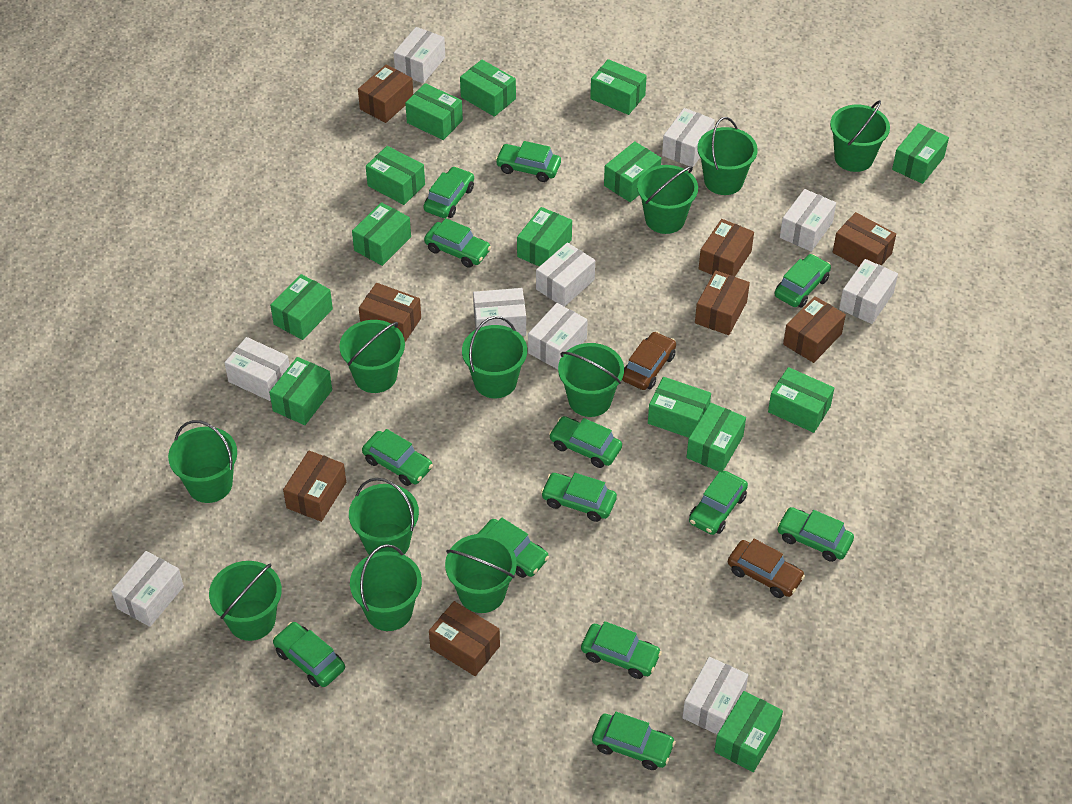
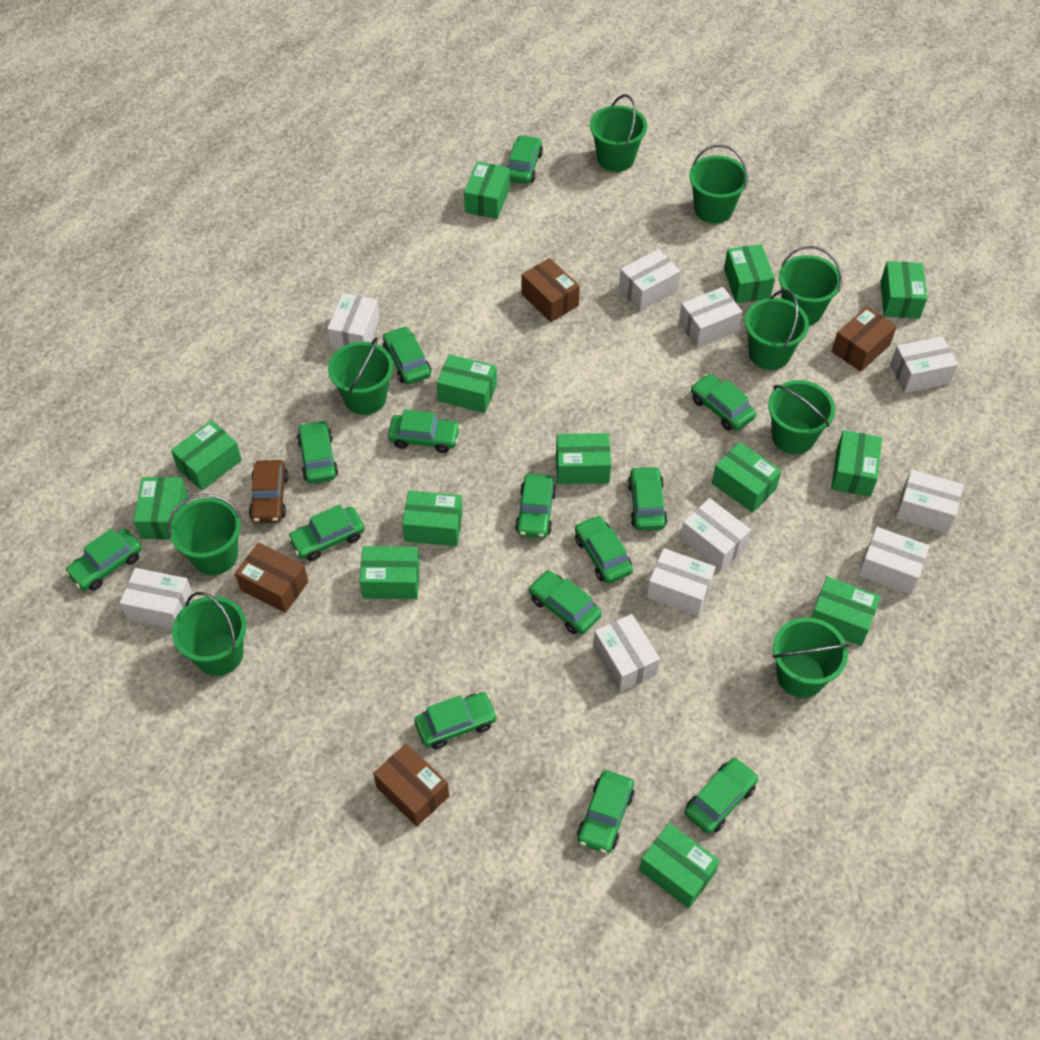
brown box: 8 -> 4
brown car: 2 -> 1
green box: 14 -> 13
green bucket: 11 -> 9
green car: 13 -> 14

